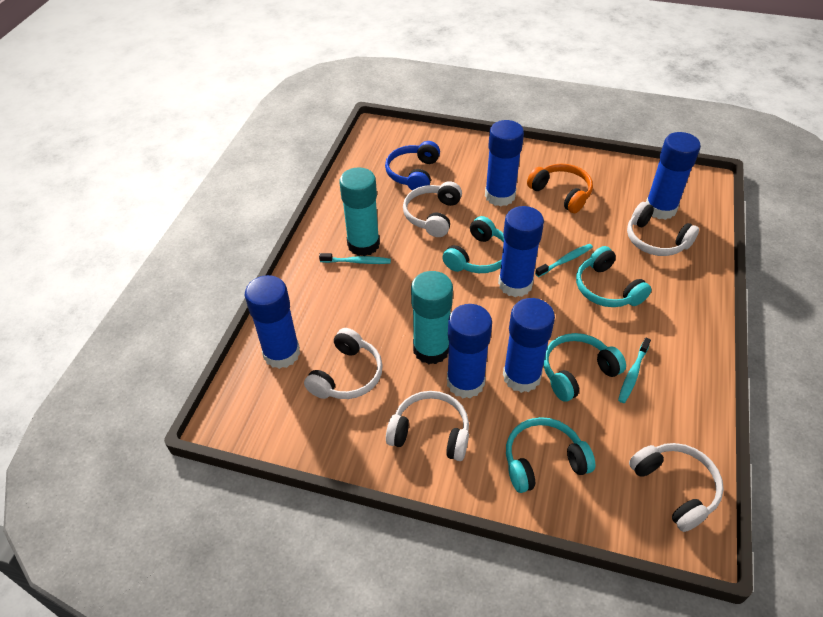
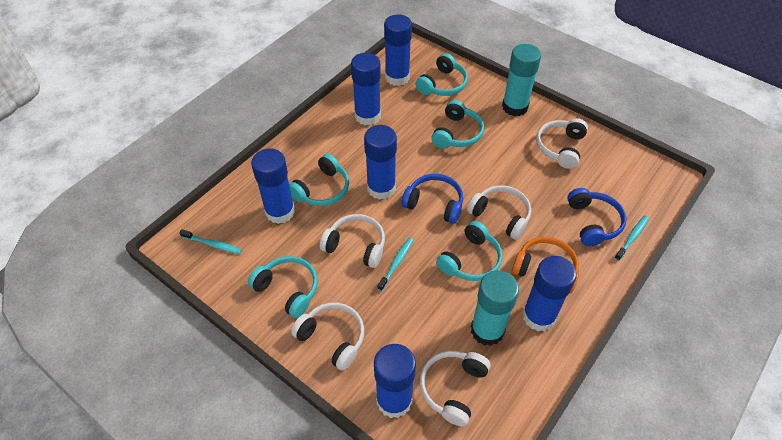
blue headphones: 1 -> 2
turquoise headphones: 4 -> 5

